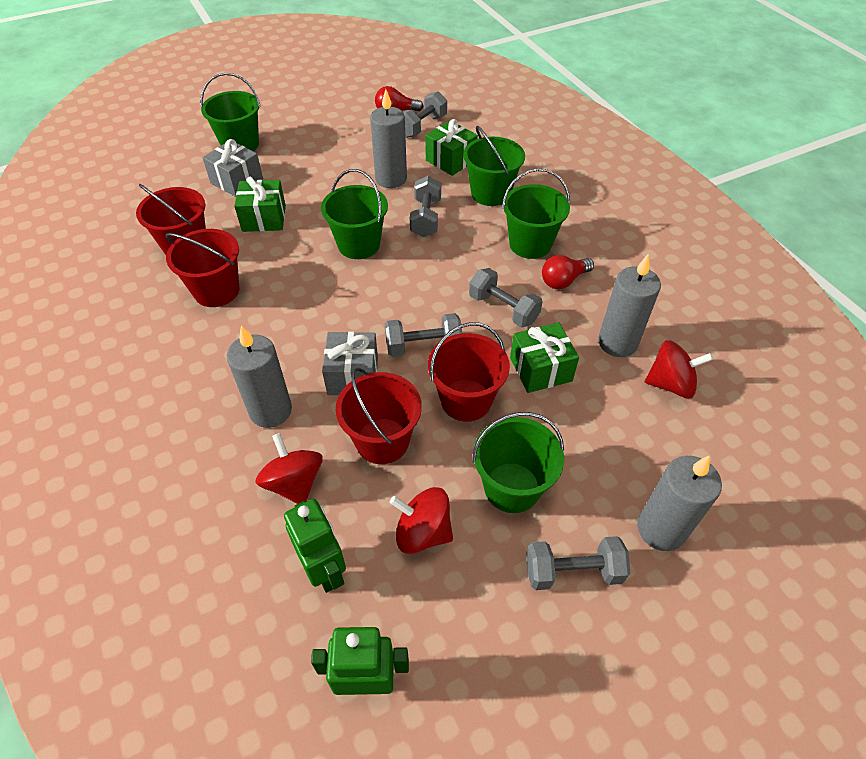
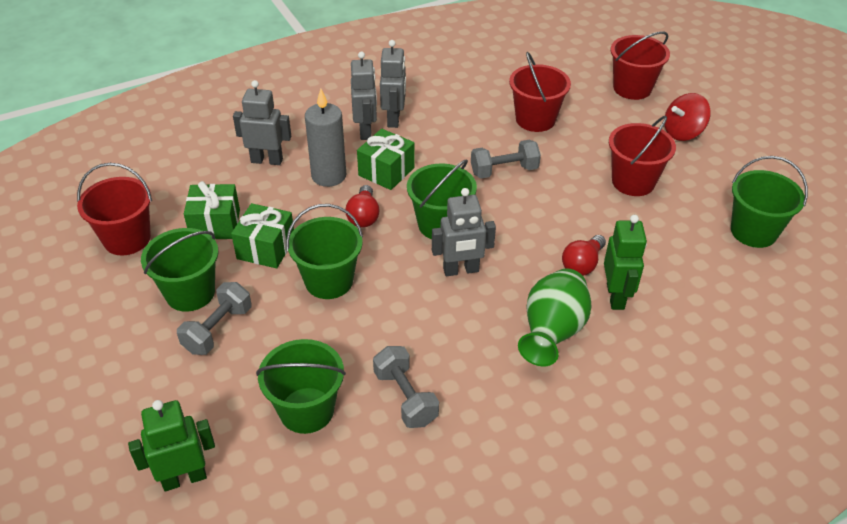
green vase: 0 -> 1
grey candle: 4 -> 1
grey dumbbell: 5 -> 3
grey gift: 2 -> 0
grey robot: 0 -> 4
red spinning top: 3 -> 1

